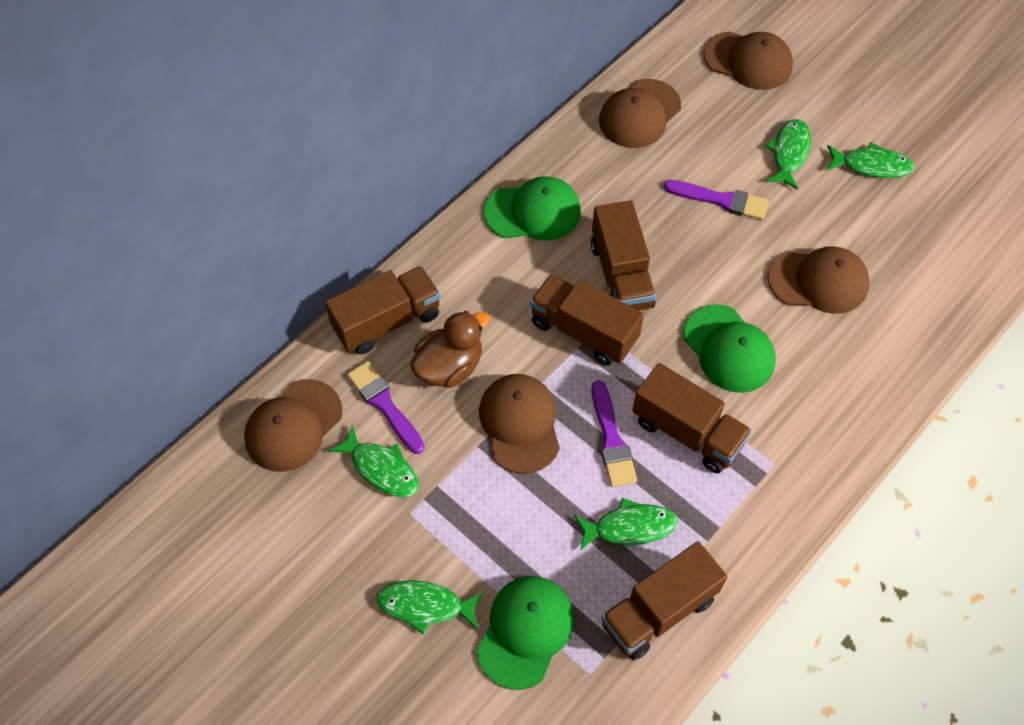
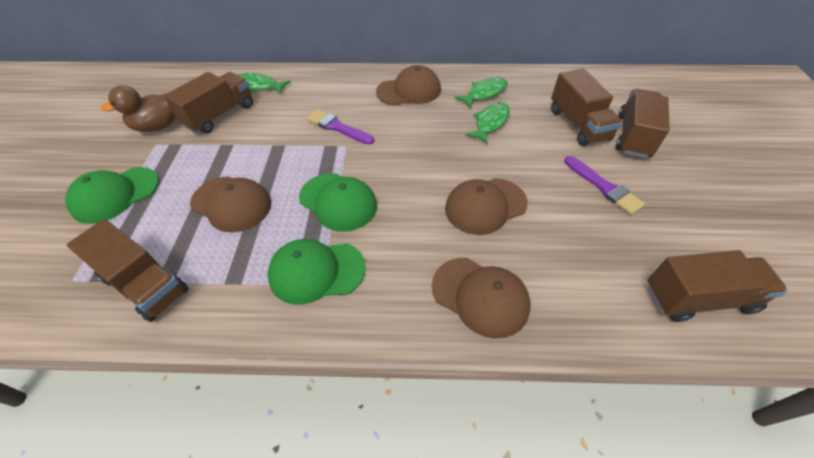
brown cap: 5 -> 4
green fish: 5 -> 3
purple brush: 3 -> 2

